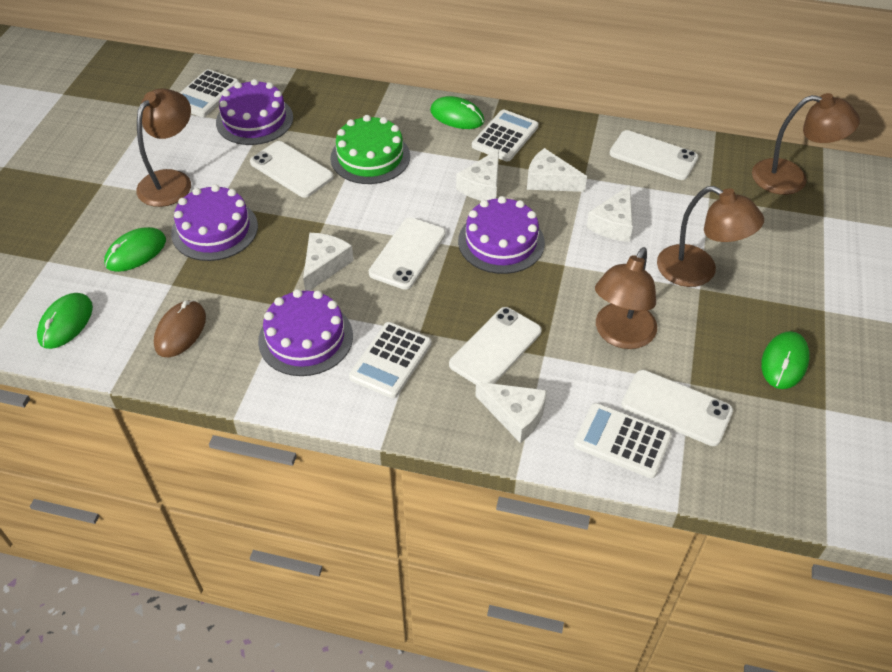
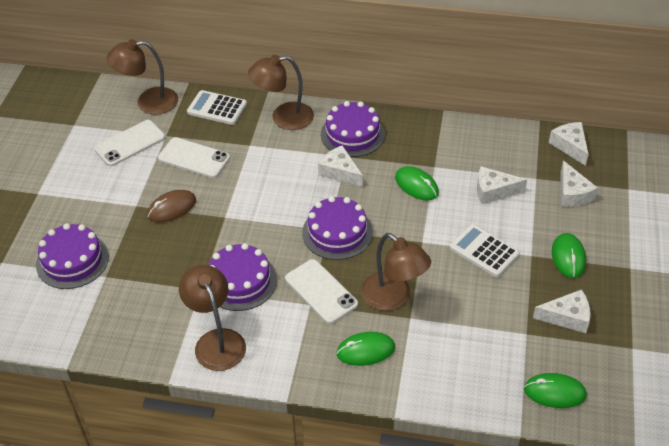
green cake: 1 -> 0
white calculator: 4 -> 2
white phone: 5 -> 3

